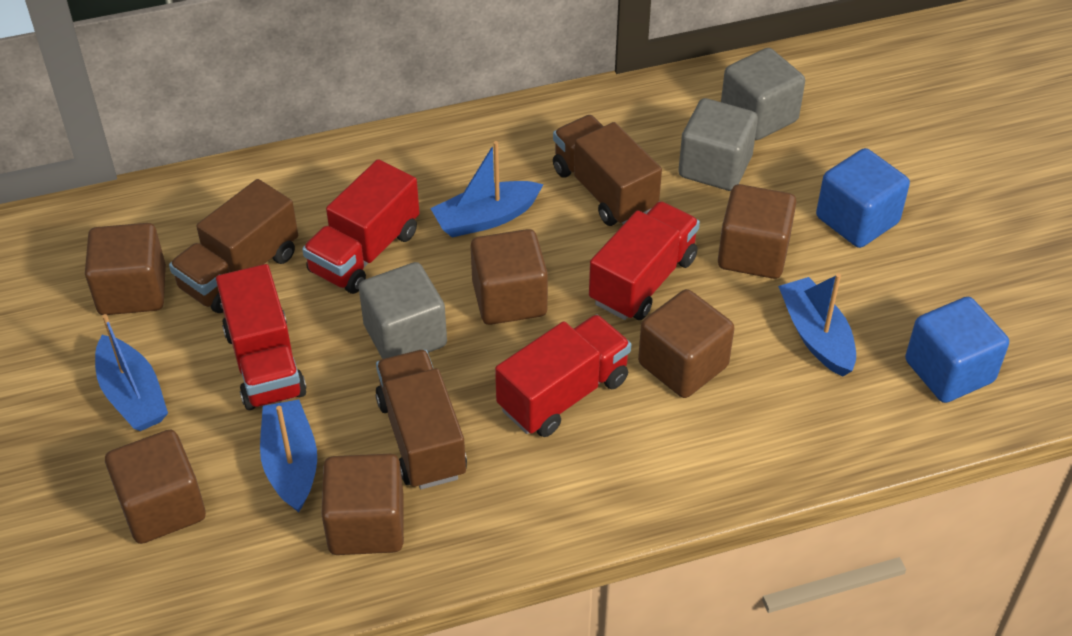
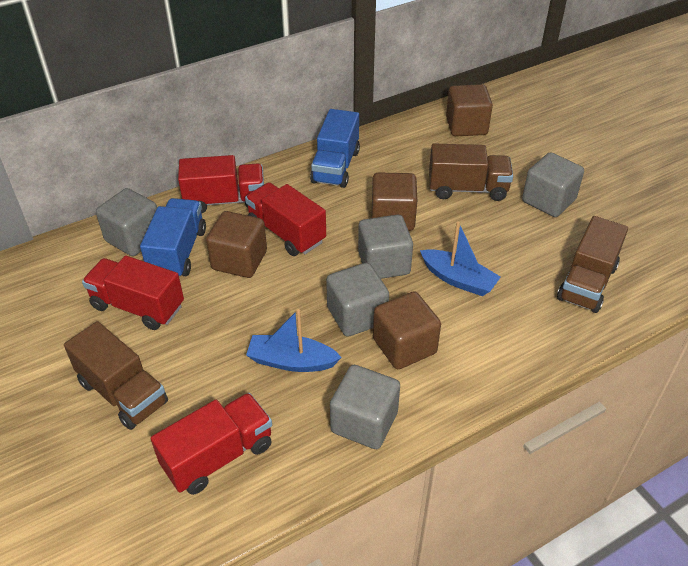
blue boat: 4 -> 2
blue cube: 2 -> 0
blue truck: 0 -> 2
brown cube: 6 -> 4
grey cube: 3 -> 5

